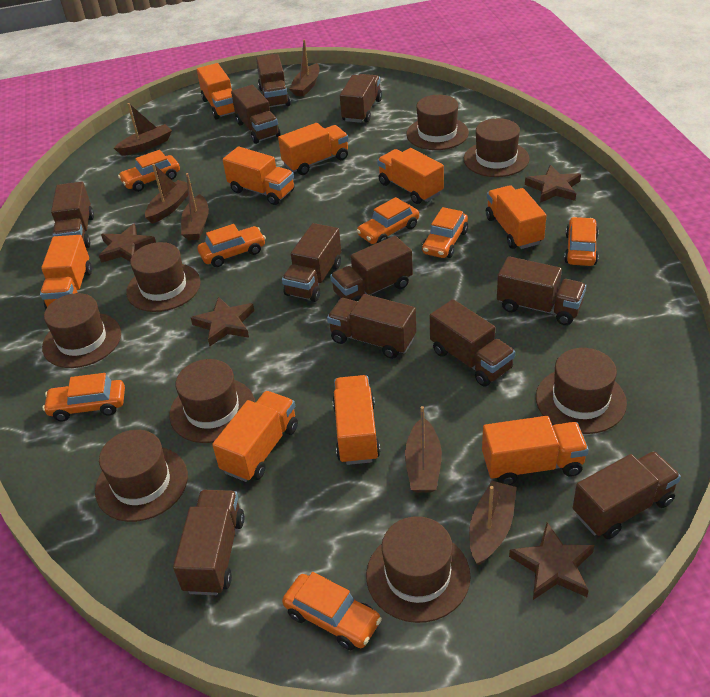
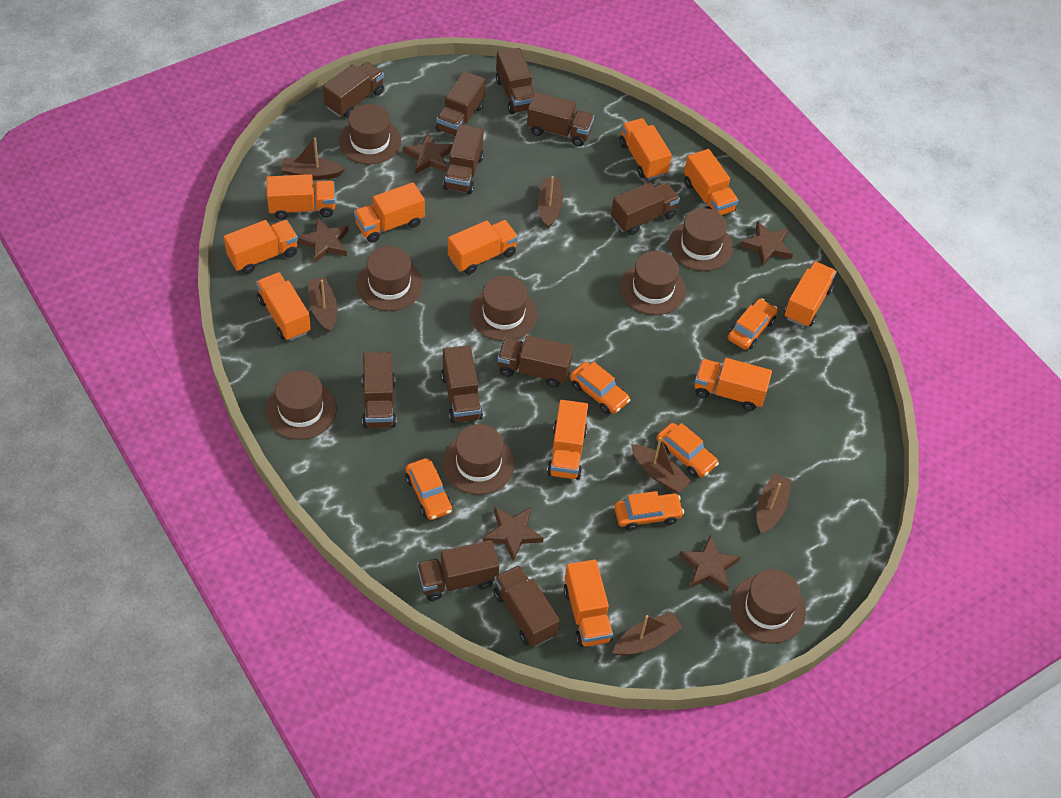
brown star: 4 -> 5
orange car: 7 -> 5
orange truck: 9 -> 11

